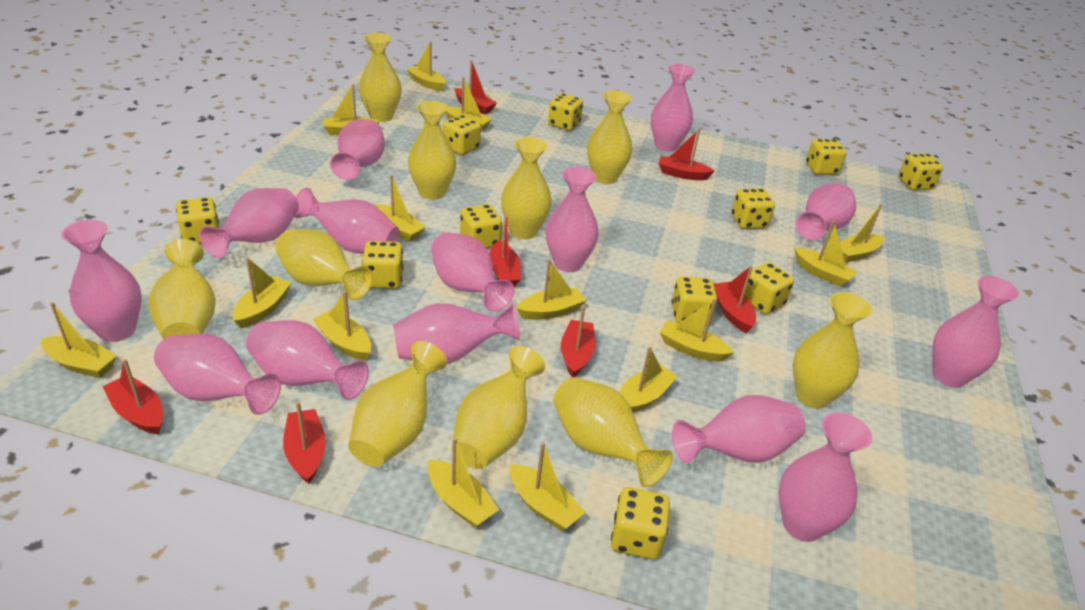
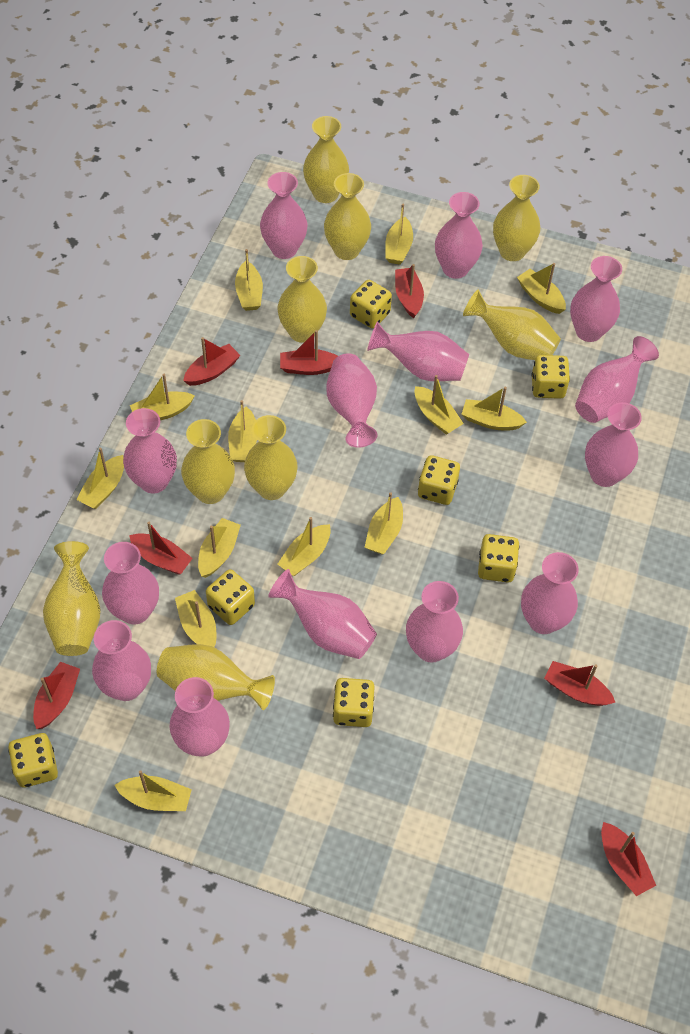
yellow boat: 14 -> 13
yellow dice: 11 -> 7
yellow vase: 10 -> 9

